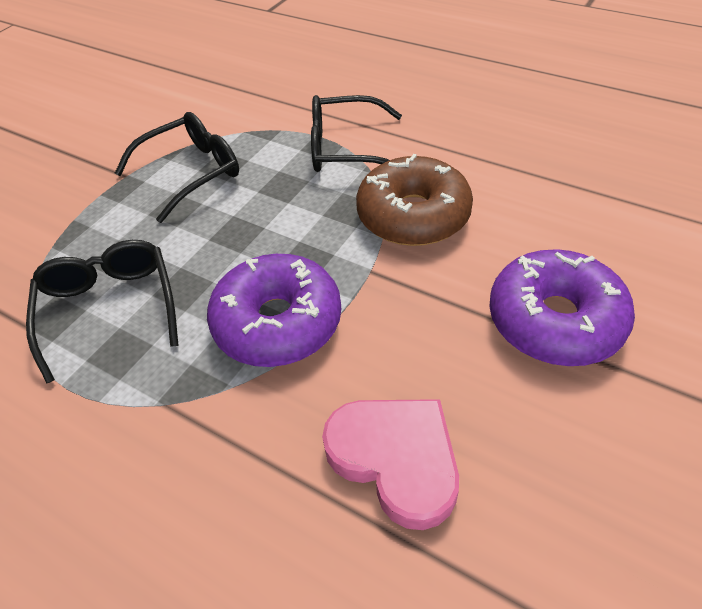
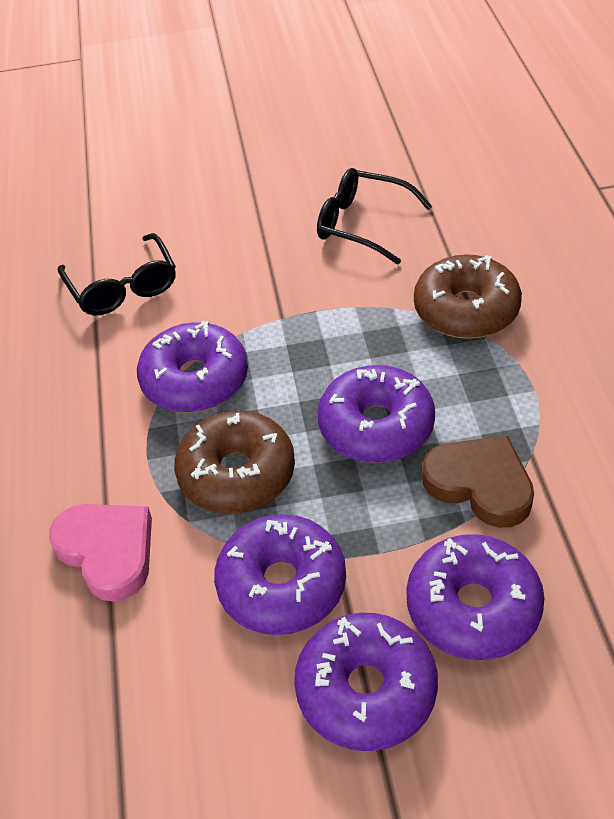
black glasses: 3 -> 2
brown donut: 1 -> 2
brown heart: 0 -> 1
purple donut: 2 -> 5

